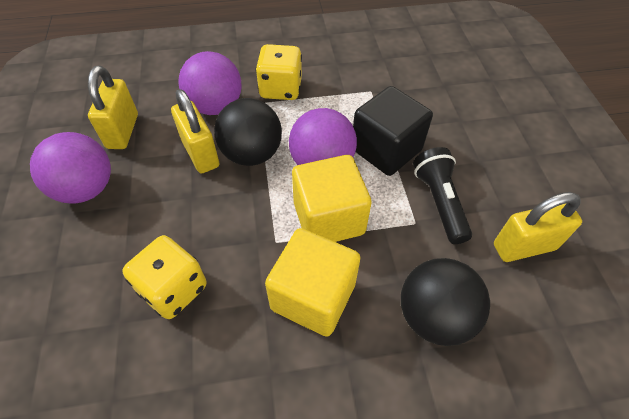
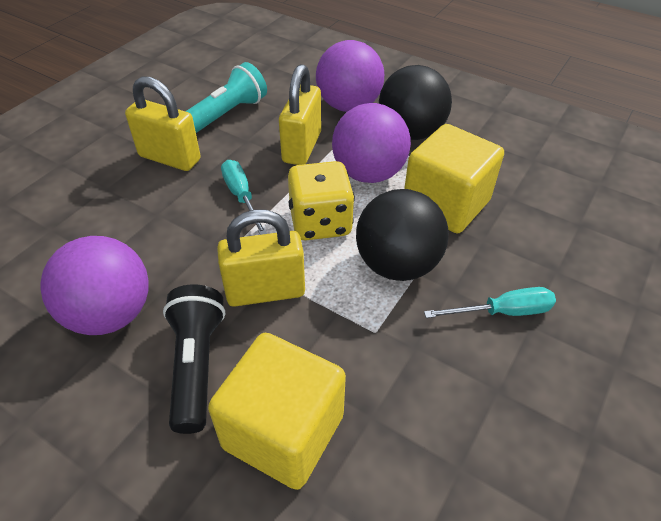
black cube: 1 -> 0
turquoise flashlight: 0 -> 1
turquoise screwdriver: 0 -> 2
yellow dice: 2 -> 1

